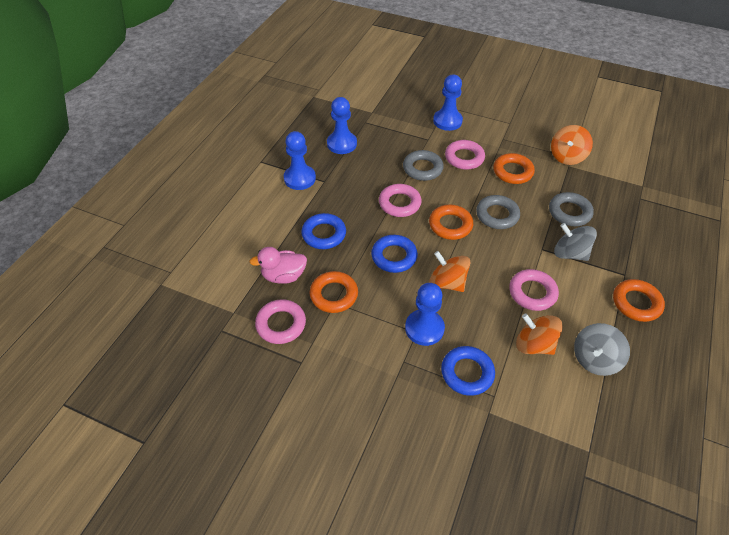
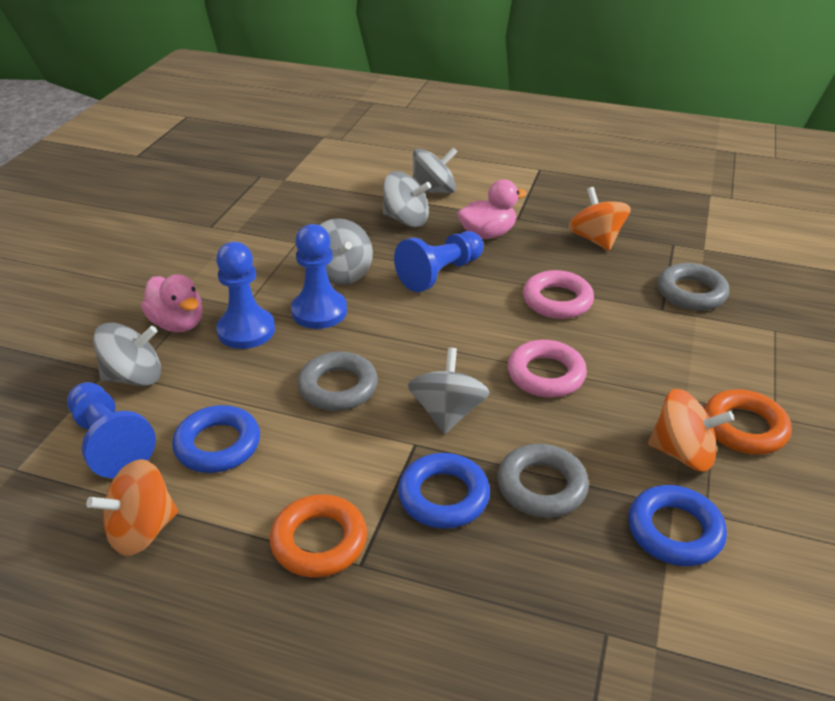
grey spinning top: 2 -> 5
orange ring: 4 -> 2
pink duck: 1 -> 2
pink ring: 4 -> 2

